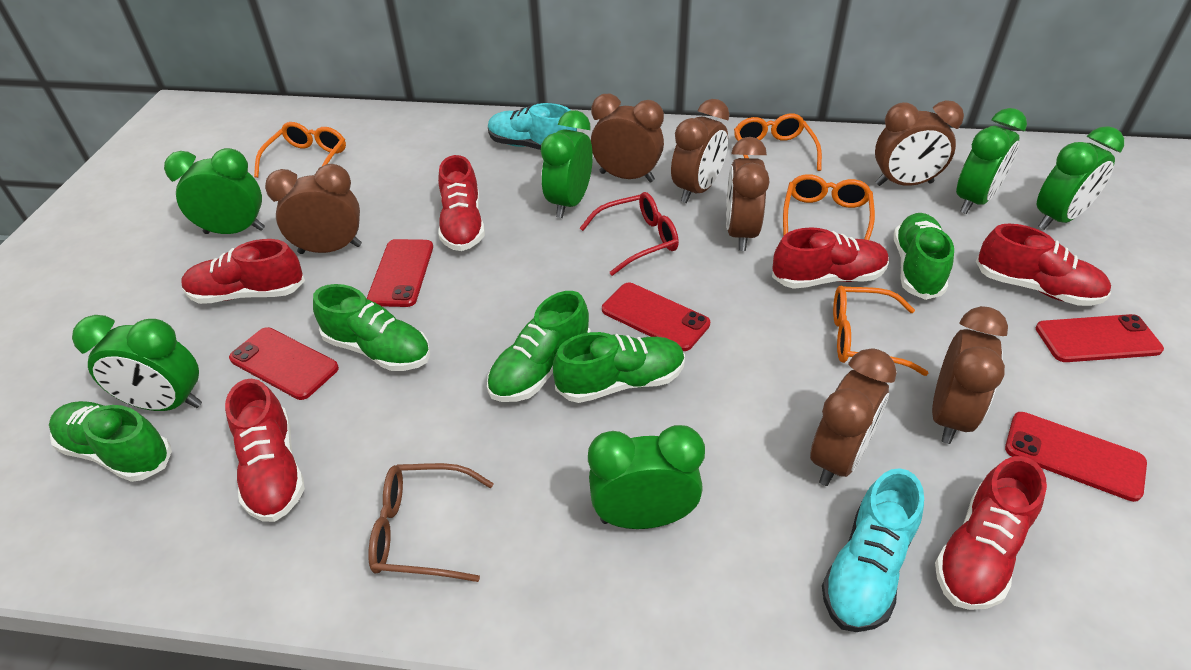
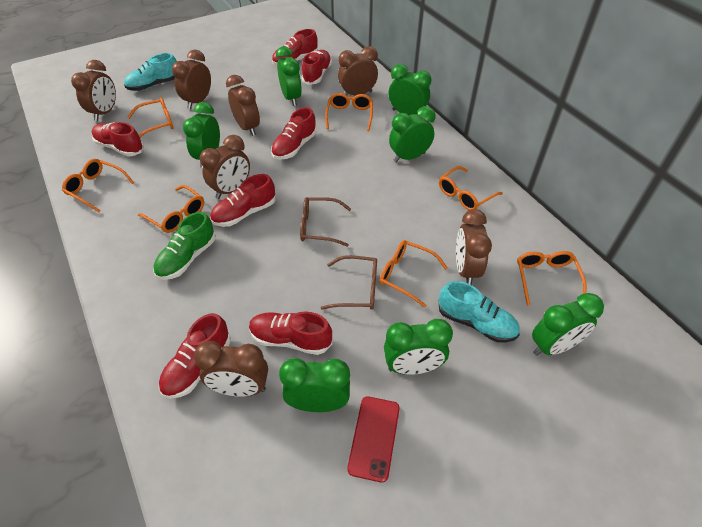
brown glasses: 1 -> 2
green clock: 6 -> 7
green shoe: 5 -> 1
orange glasses: 4 -> 7
red glasses: 1 -> 0
red phone: 5 -> 1
red shoe: 6 -> 7

